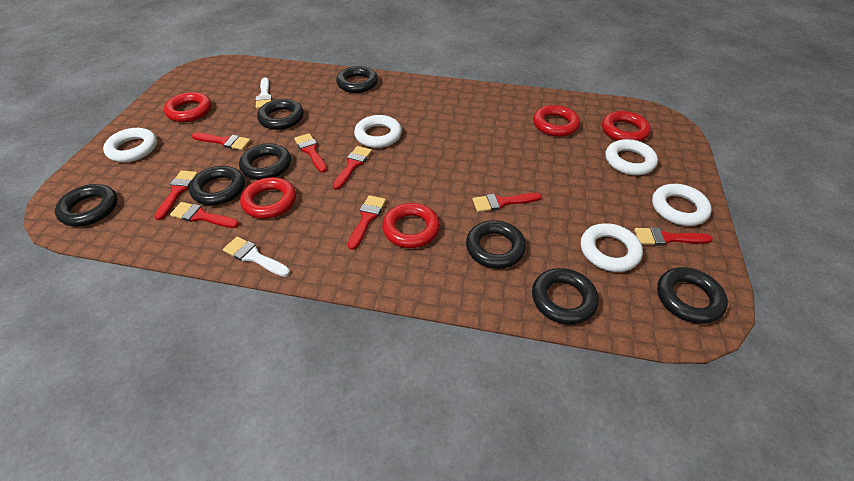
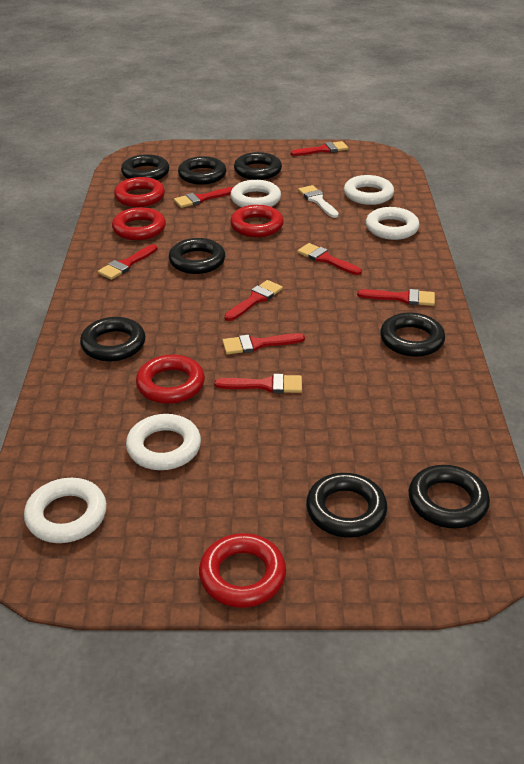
white brush: 2 -> 1

